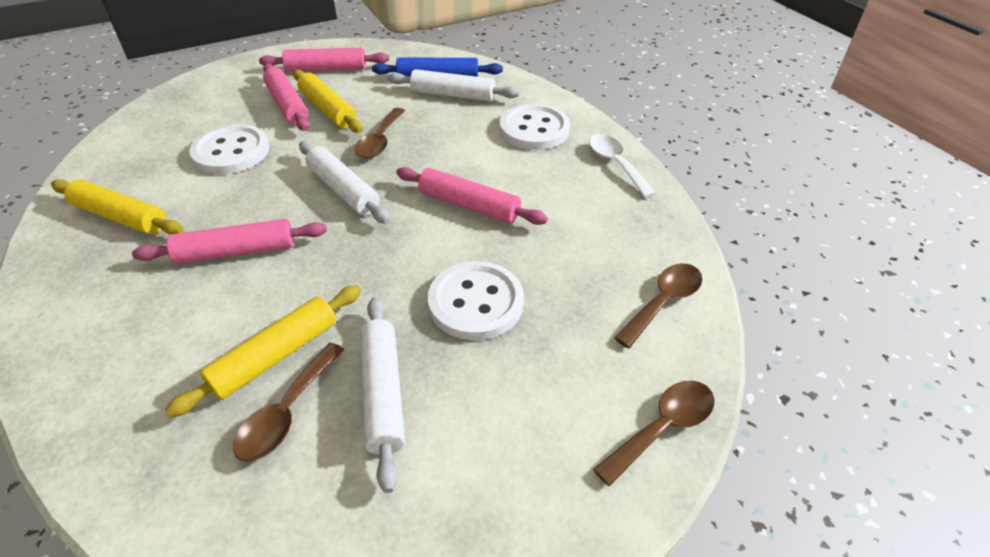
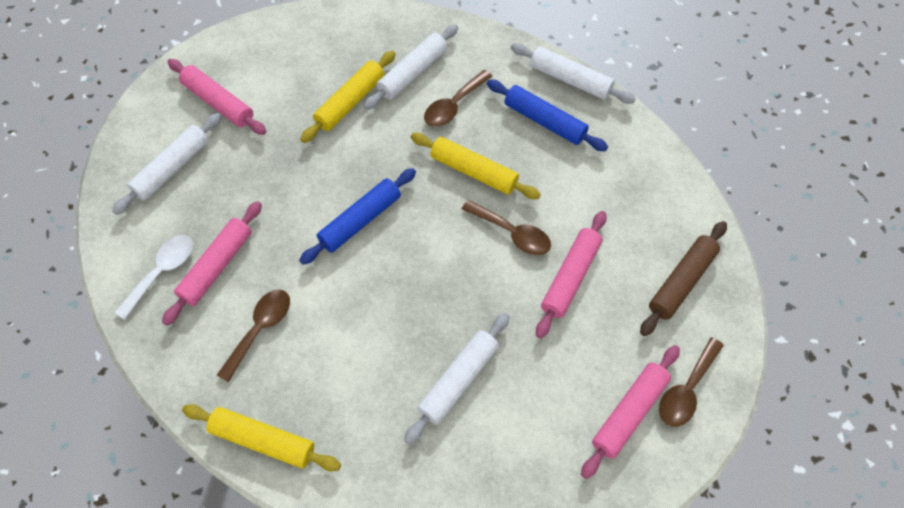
blue rolling pin: 1 -> 2
brown rolling pin: 0 -> 1
white button: 3 -> 0
white rolling pin: 3 -> 4

